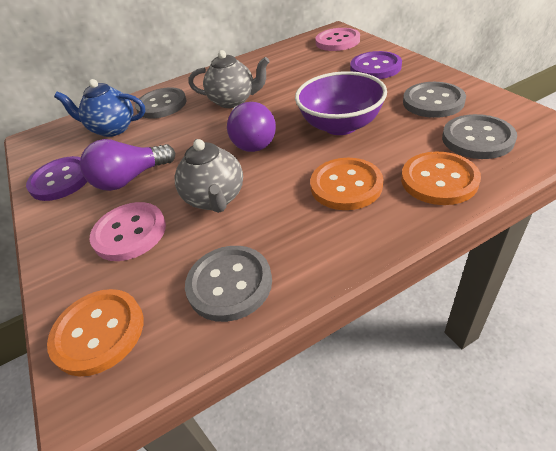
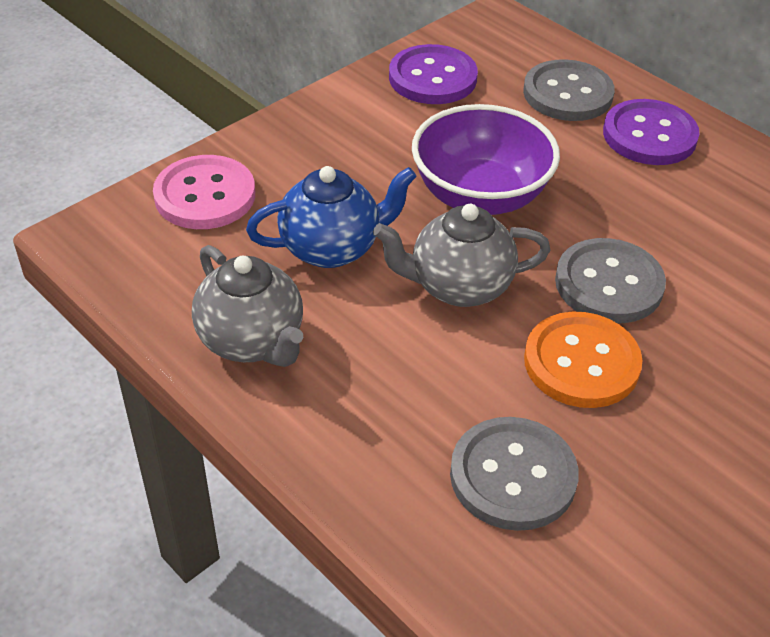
grey button: 4 -> 3
orange button: 3 -> 1
pink button: 2 -> 1
purple light bulb: 2 -> 0

